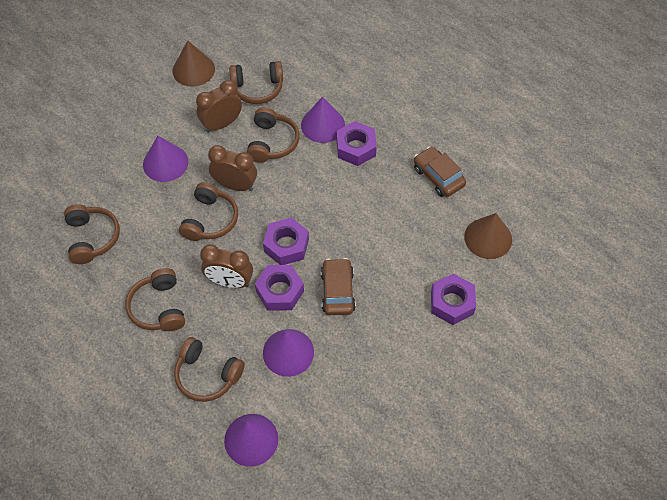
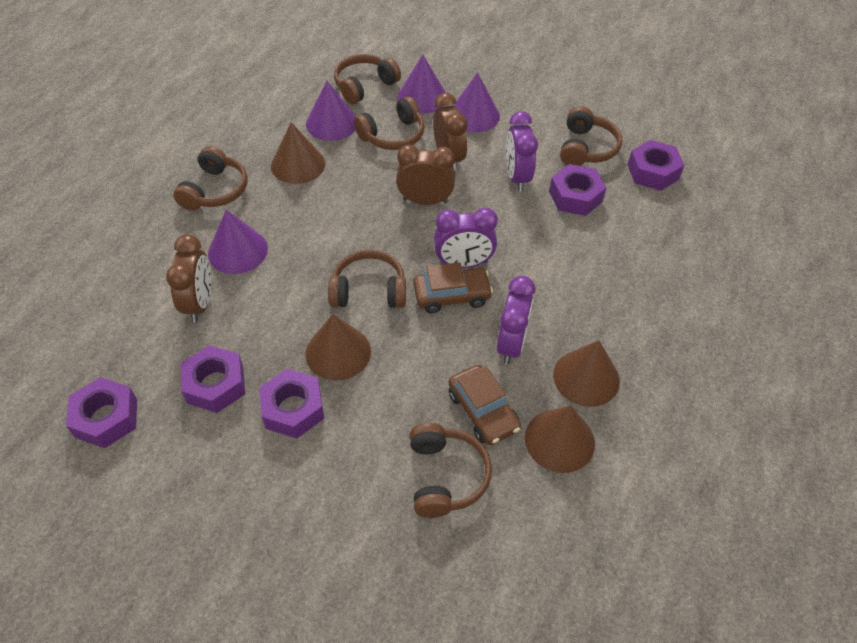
brown cone: 2 -> 4
purple clock: 0 -> 3
purple nut: 4 -> 5

